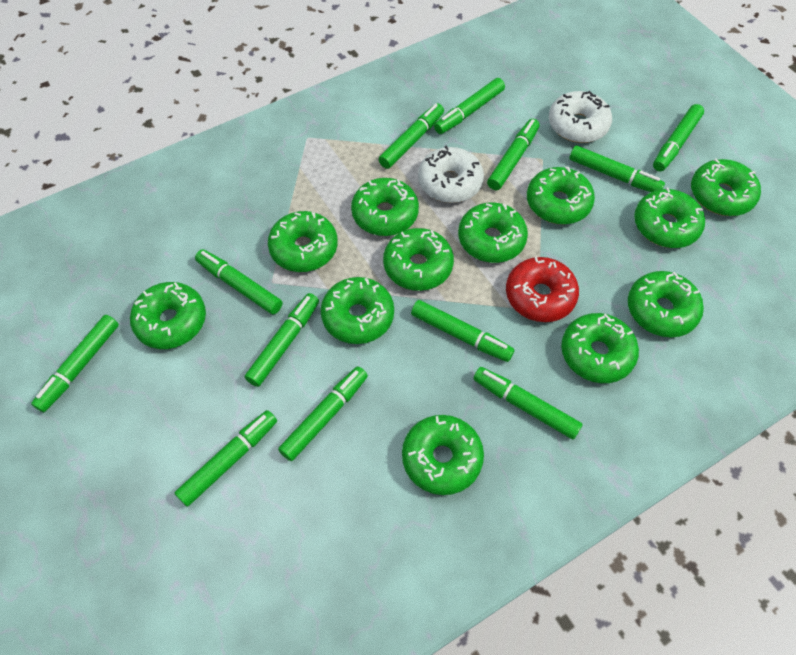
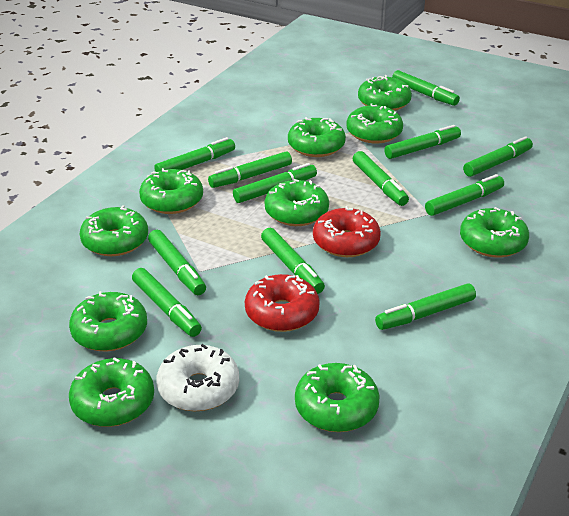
green donut: 12 -> 10
red donut: 1 -> 2
white donut: 2 -> 1

